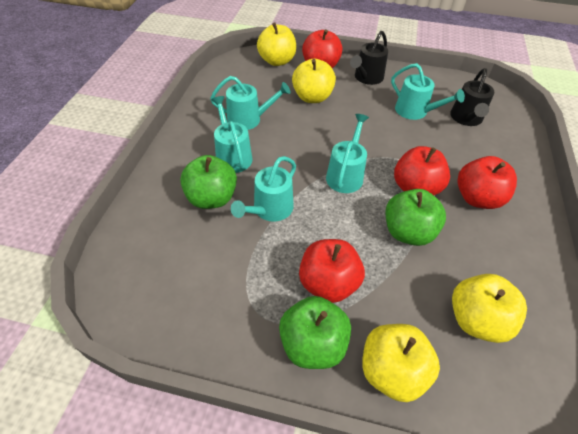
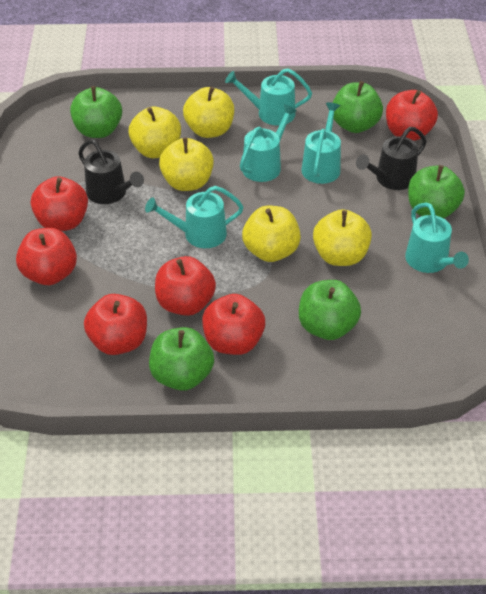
green apple: 3 -> 5
red apple: 4 -> 6
yellow apple: 4 -> 5

